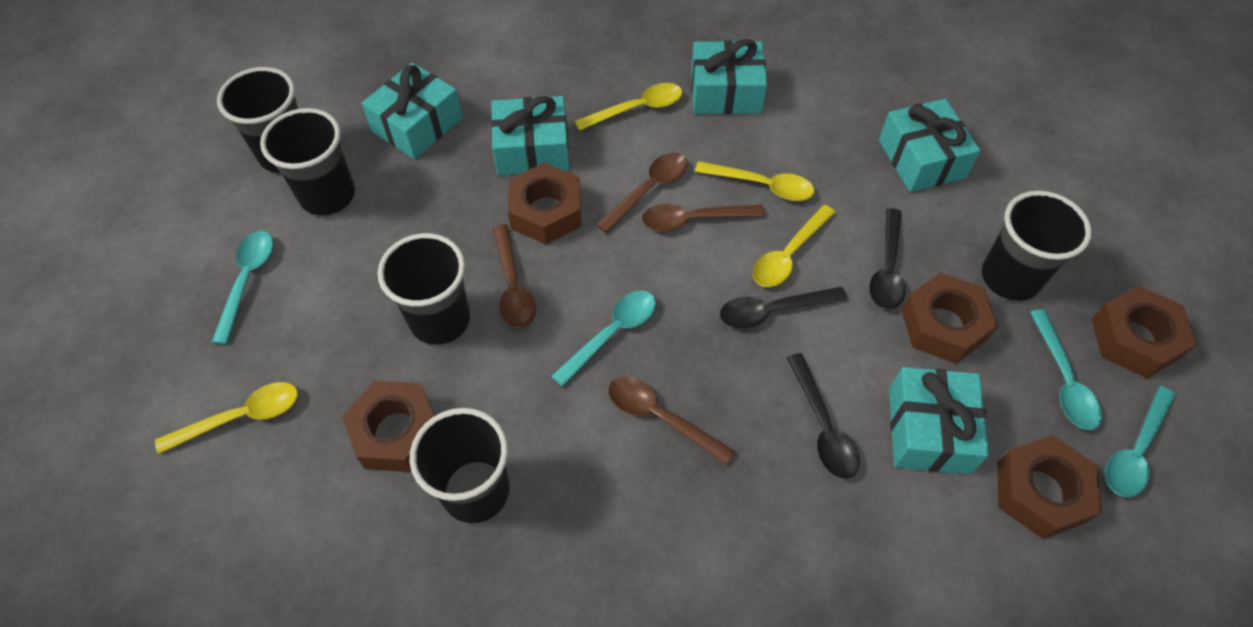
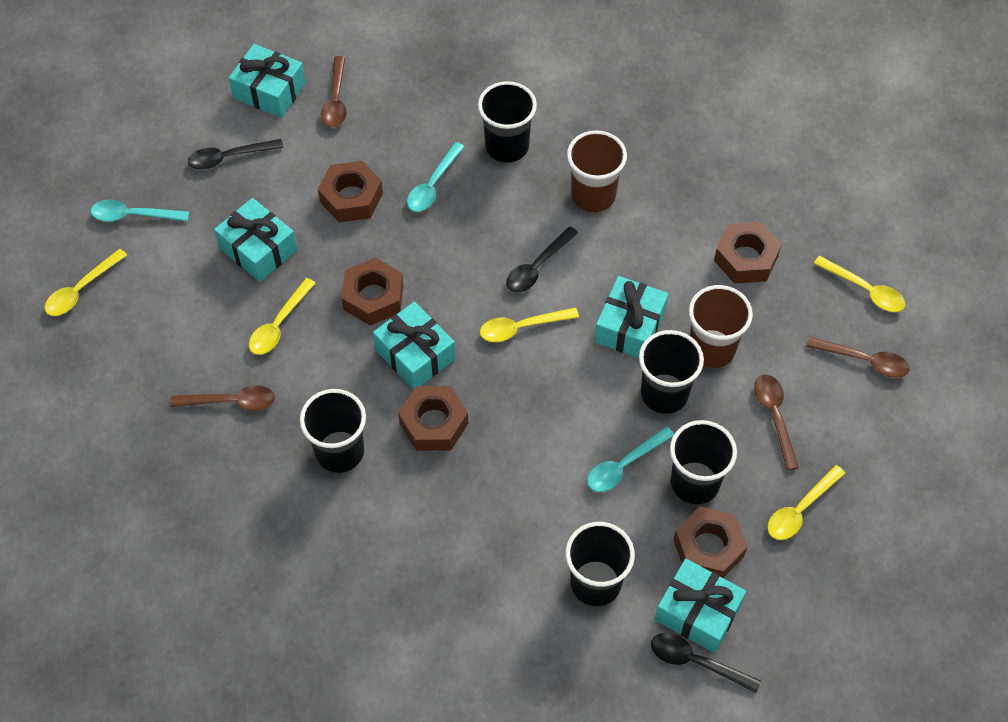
brown cup: 0 -> 2
turquoise spoon: 4 -> 3
yellow spoon: 4 -> 5

